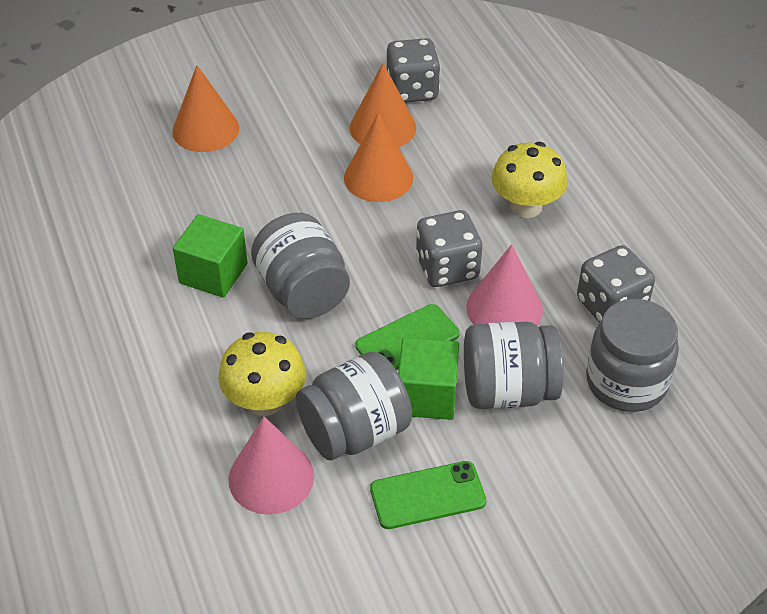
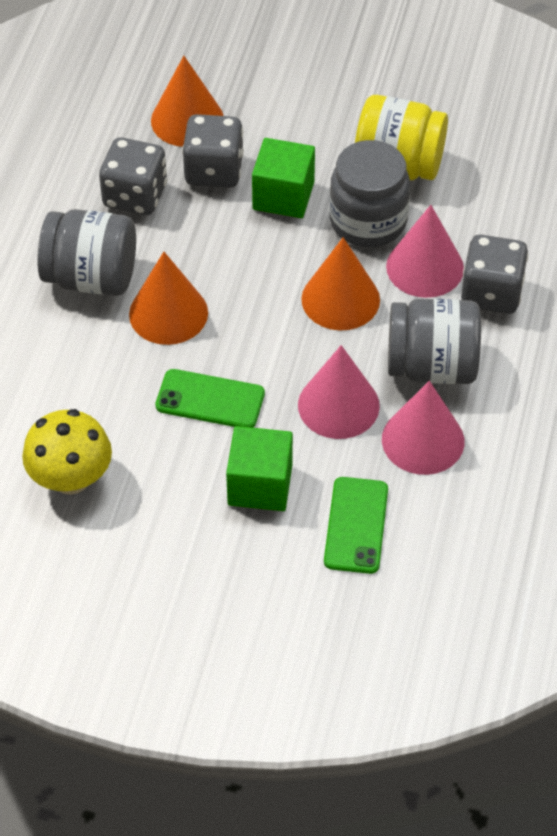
grey jar: 4 -> 3
pink cone: 2 -> 3
yellow jar: 0 -> 1
yellow mushroom: 2 -> 1

